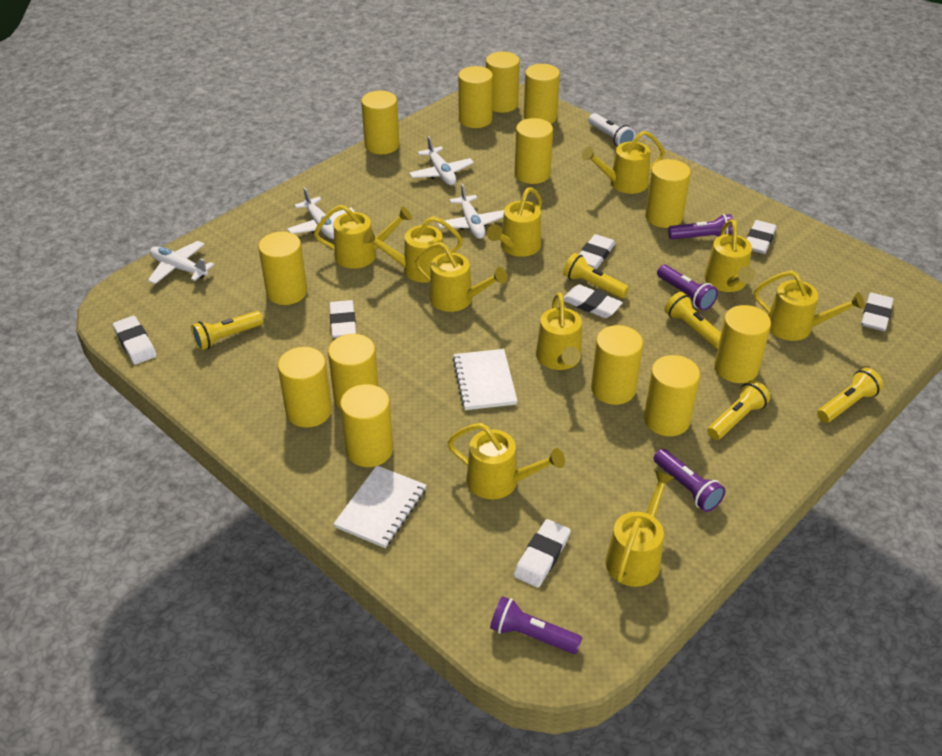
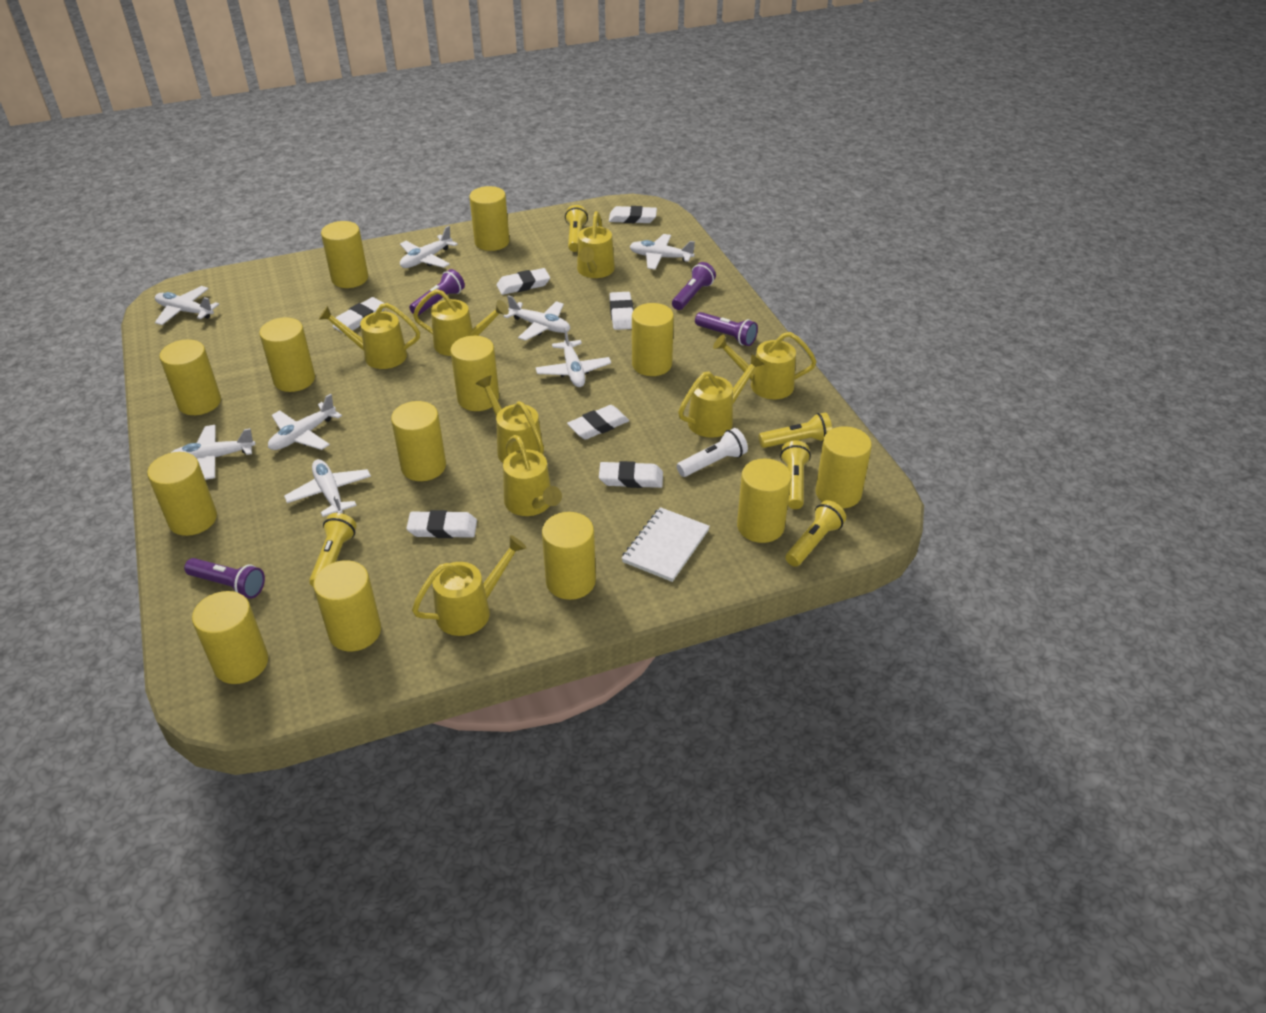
white notebook: 2 -> 1
white plane: 4 -> 8
yellow watering can: 10 -> 8

